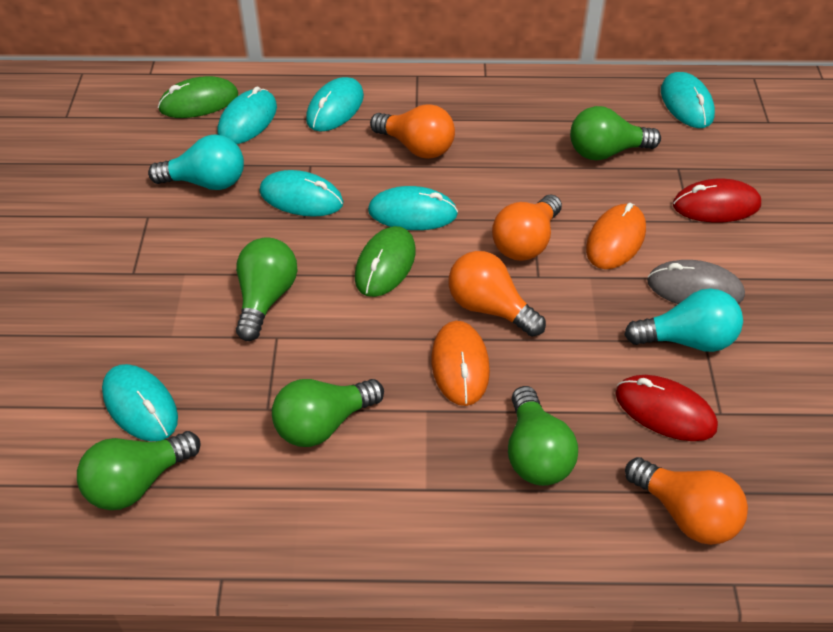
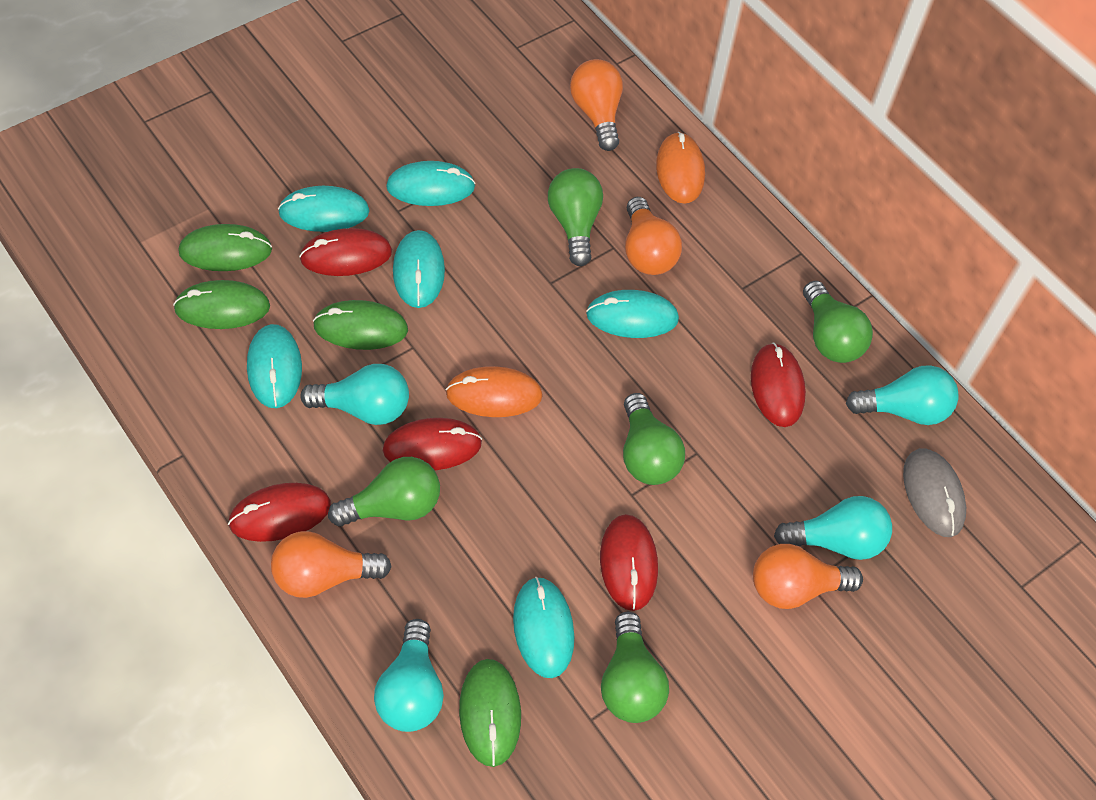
green mouse: 2 -> 4
red mouse: 2 -> 5
turquoise light bulb: 2 -> 4

